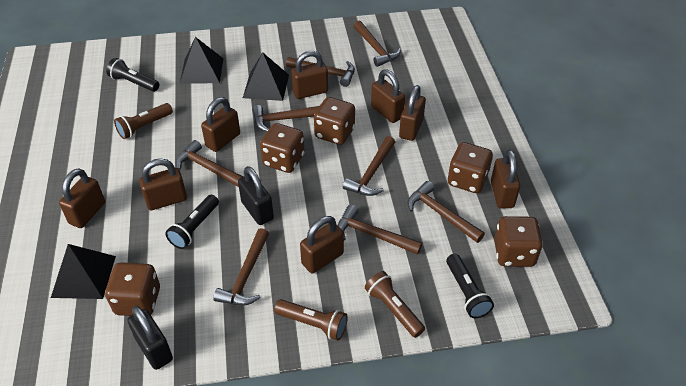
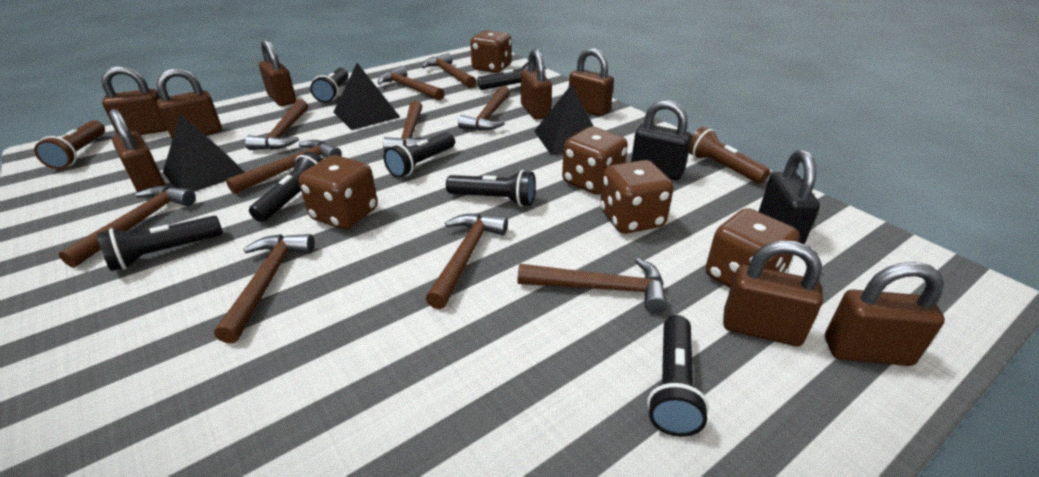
black flashlight: 3 -> 7
brown flashlight: 3 -> 2
brown hammer: 8 -> 10

